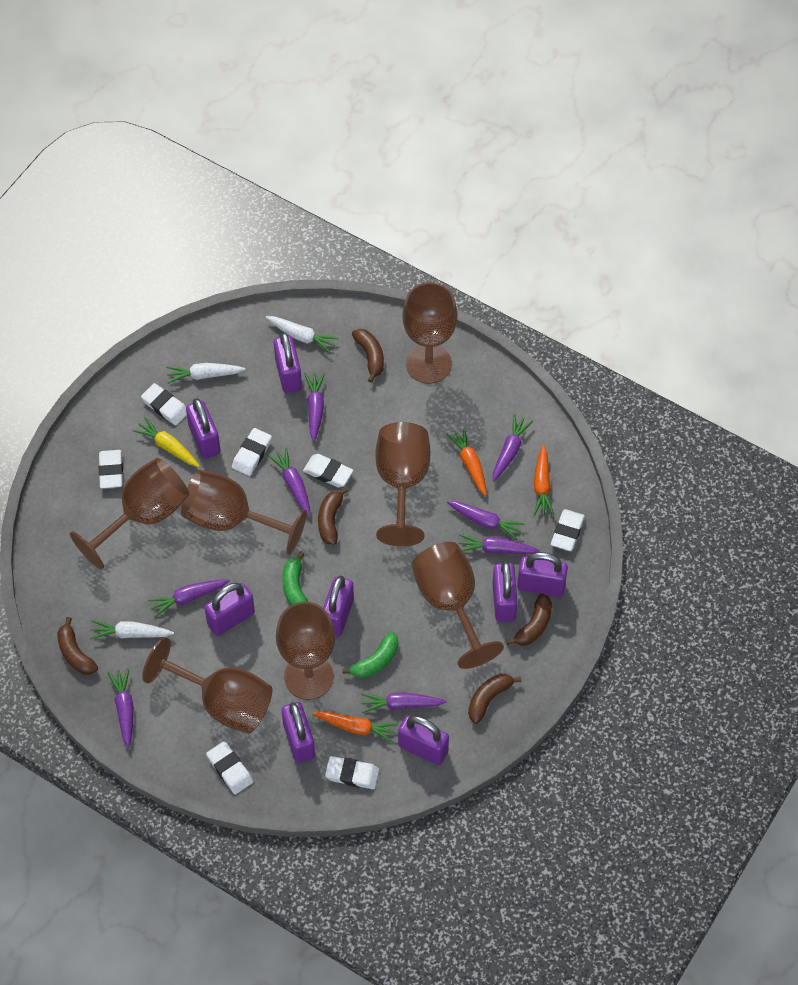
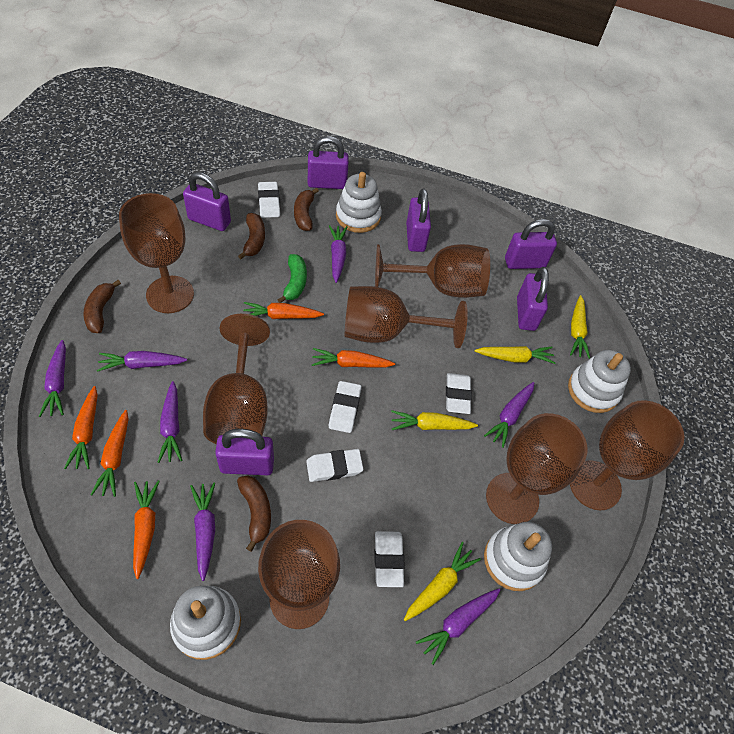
brown banana: 5 -> 4
green banana: 2 -> 1
orange carrot: 3 -> 5
purple carrot: 8 -> 7
purple padlock: 8 -> 6
white carrot: 3 -> 0
white eraser: 7 -> 5
white stacking toy: 0 -> 4
yellow carrot: 1 -> 4

